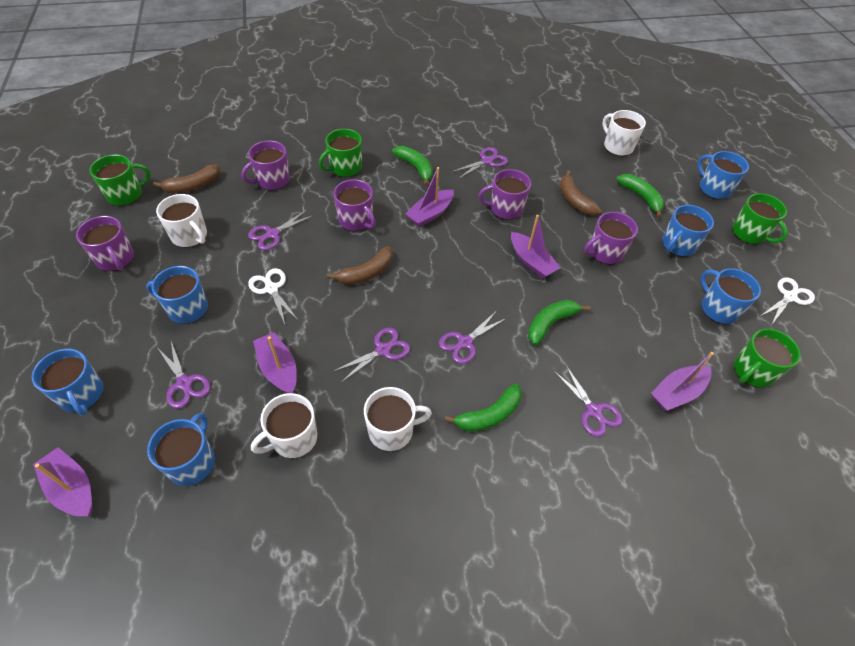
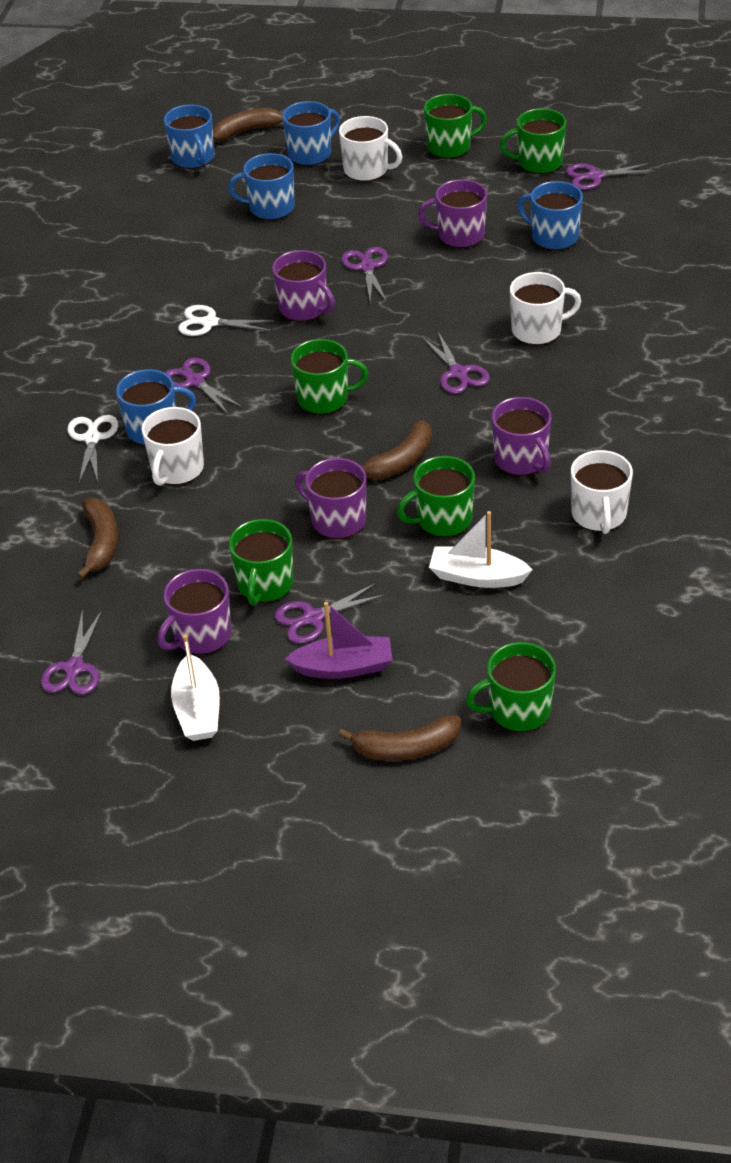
blue mug: 6 -> 5
brown banana: 3 -> 4
green banana: 4 -> 0
green mug: 4 -> 6
purple boat: 5 -> 1
white boat: 0 -> 2

